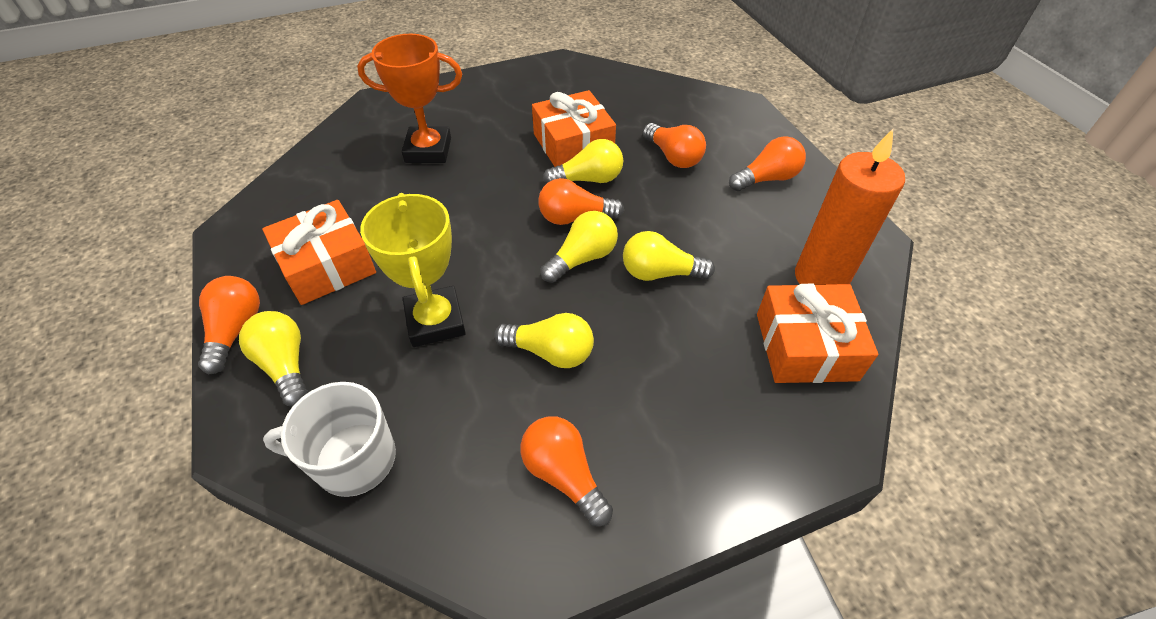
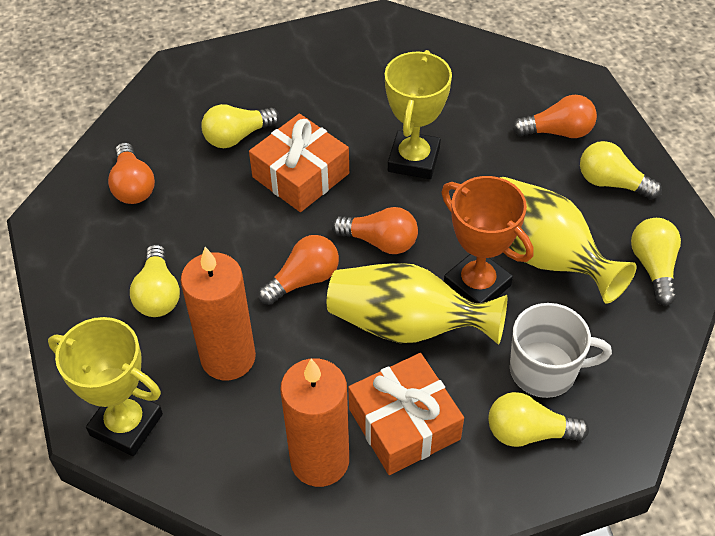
orange candle: 1 -> 2
orange gift: 3 -> 2
orange light bulb: 5 -> 4
yellow trophy: 1 -> 2
yellow vase: 0 -> 2

